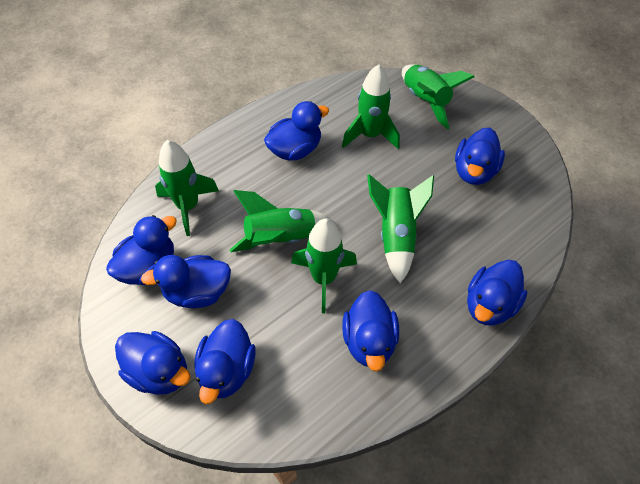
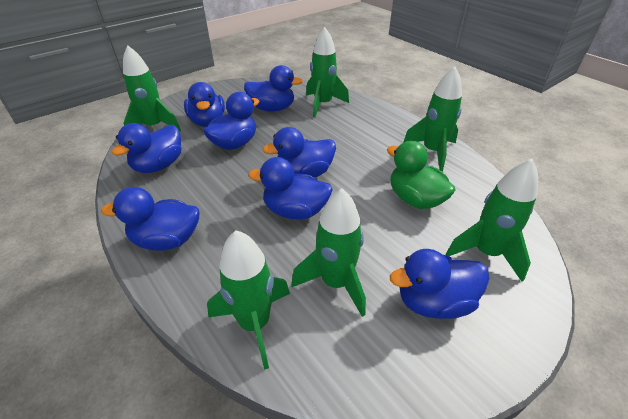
green duck: 0 -> 1

